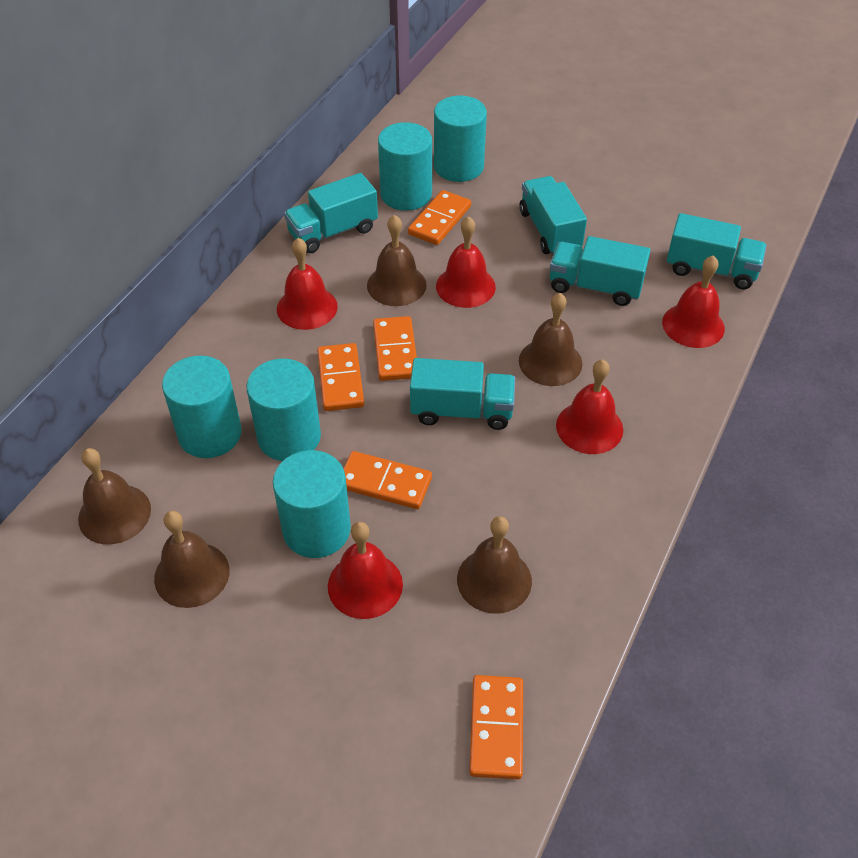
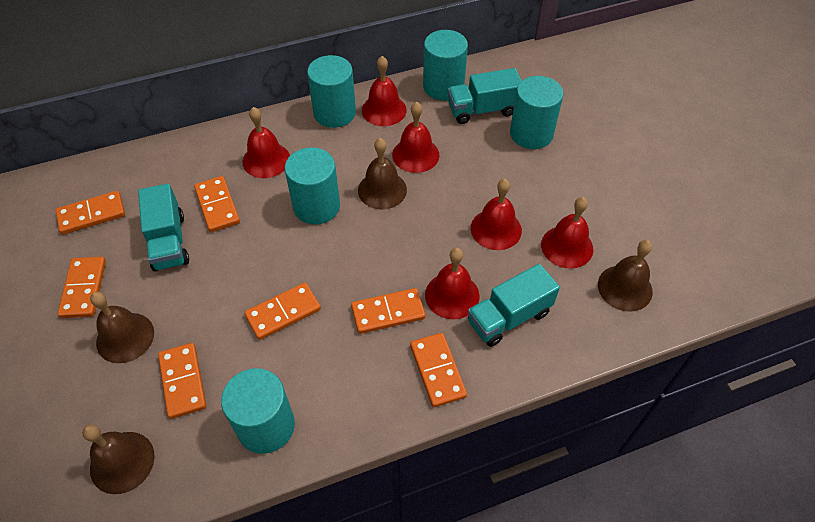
brown bell: 5 -> 4
orange domino: 5 -> 7
red bell: 5 -> 6
turquoise truck: 5 -> 3

